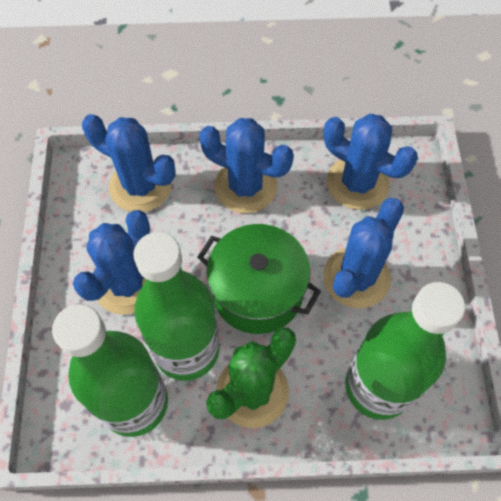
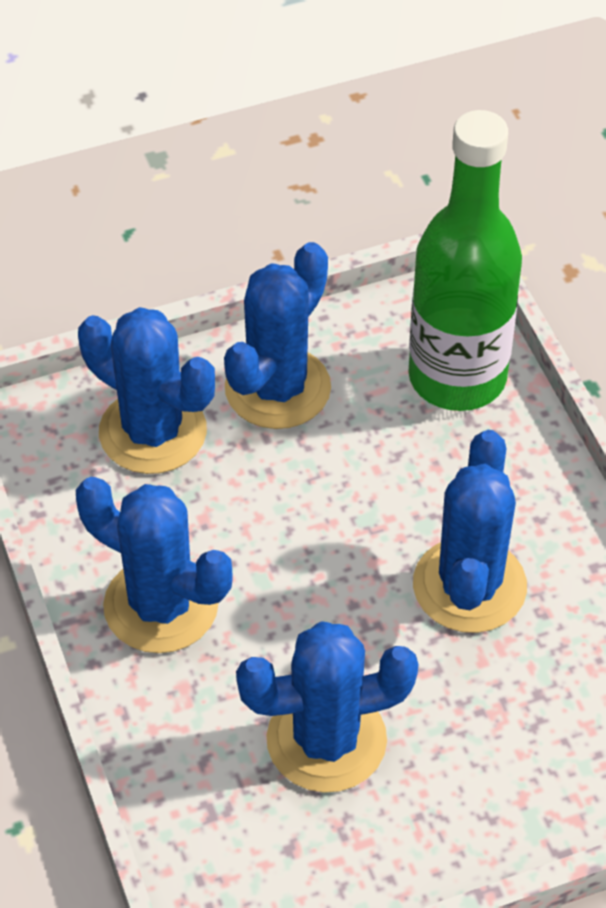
green bottle: 3 -> 1
green cactus: 1 -> 0
green pot: 1 -> 0

